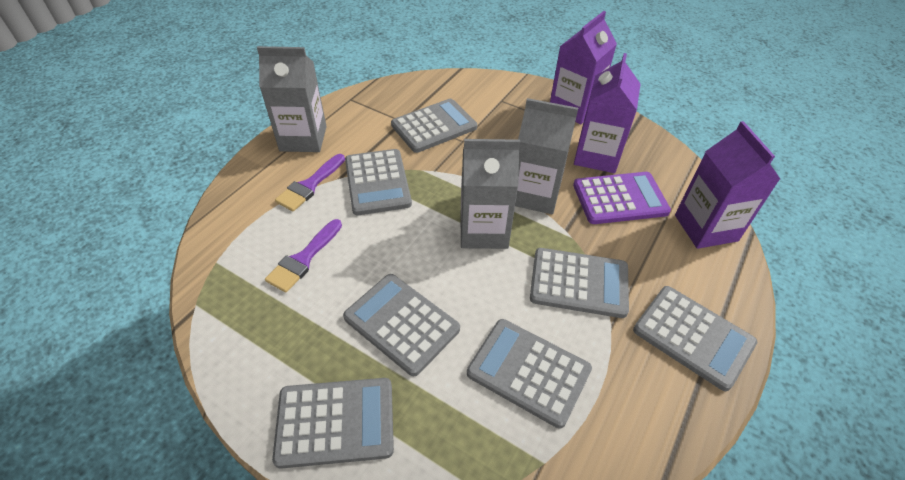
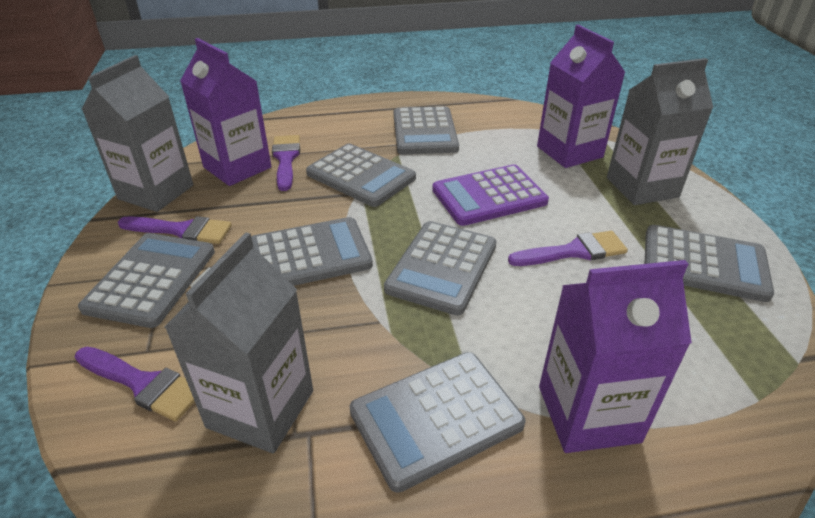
purple brush: 2 -> 4

